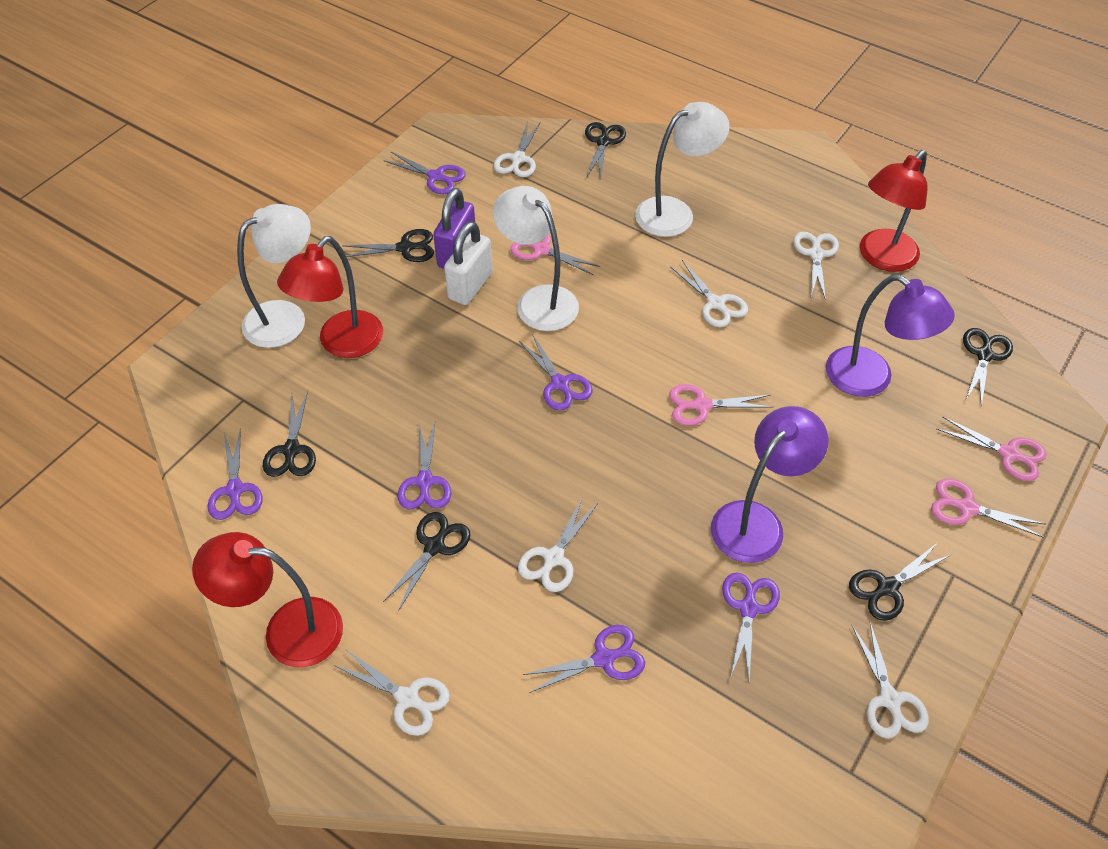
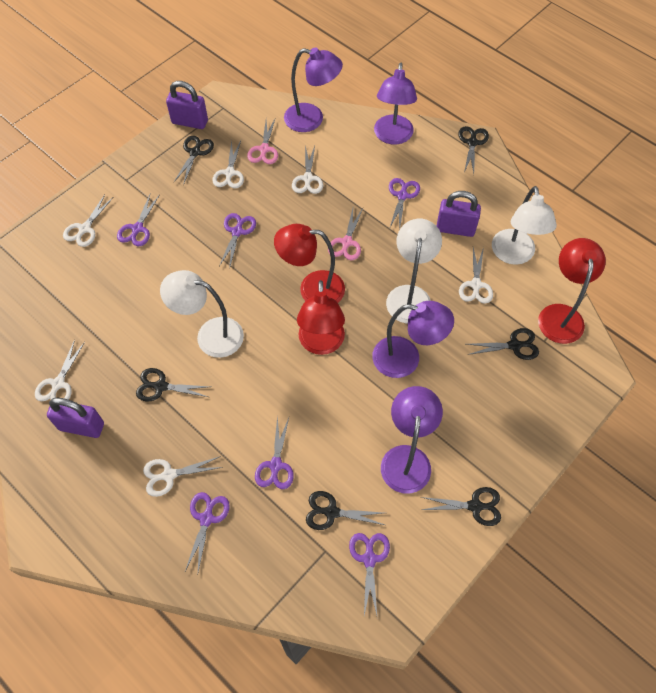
pink scissors: 4 -> 2
purple lamp: 2 -> 4
purple padlock: 1 -> 3
white padlock: 1 -> 0

